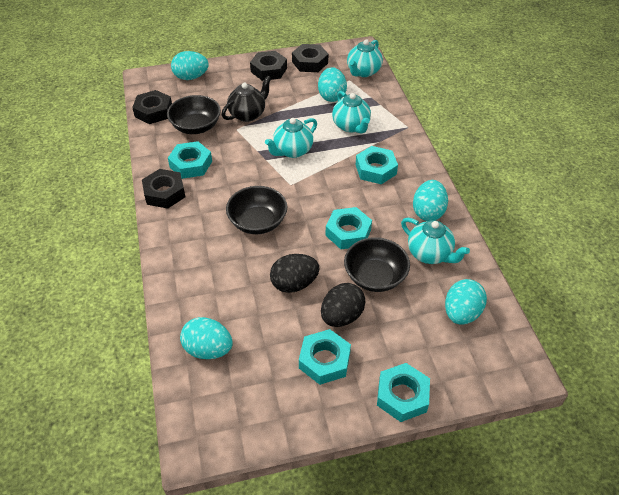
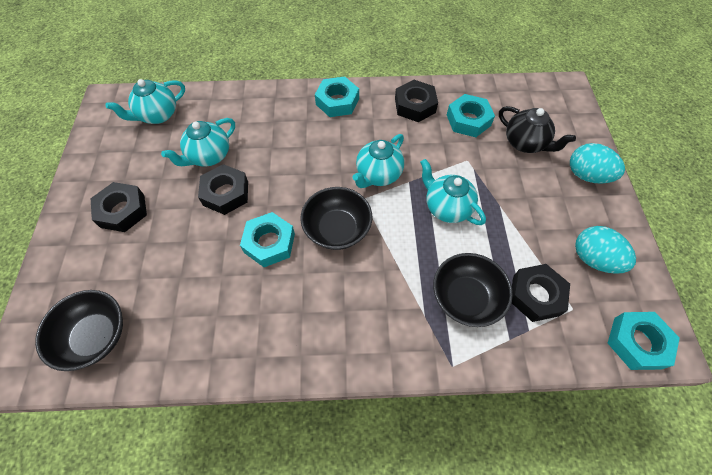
black egg: 2 -> 0
turquoise egg: 5 -> 2
turquoise nut: 5 -> 4

